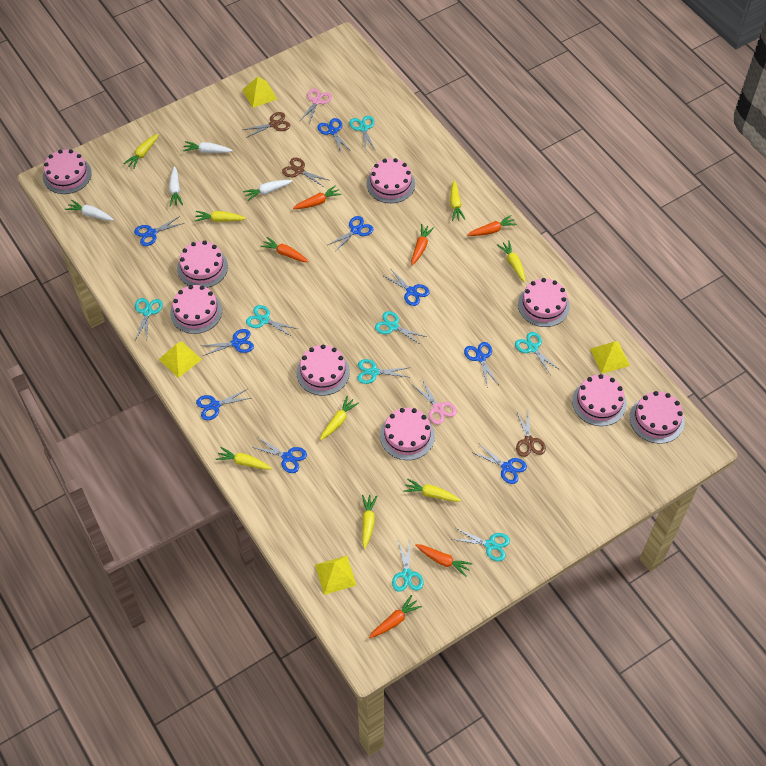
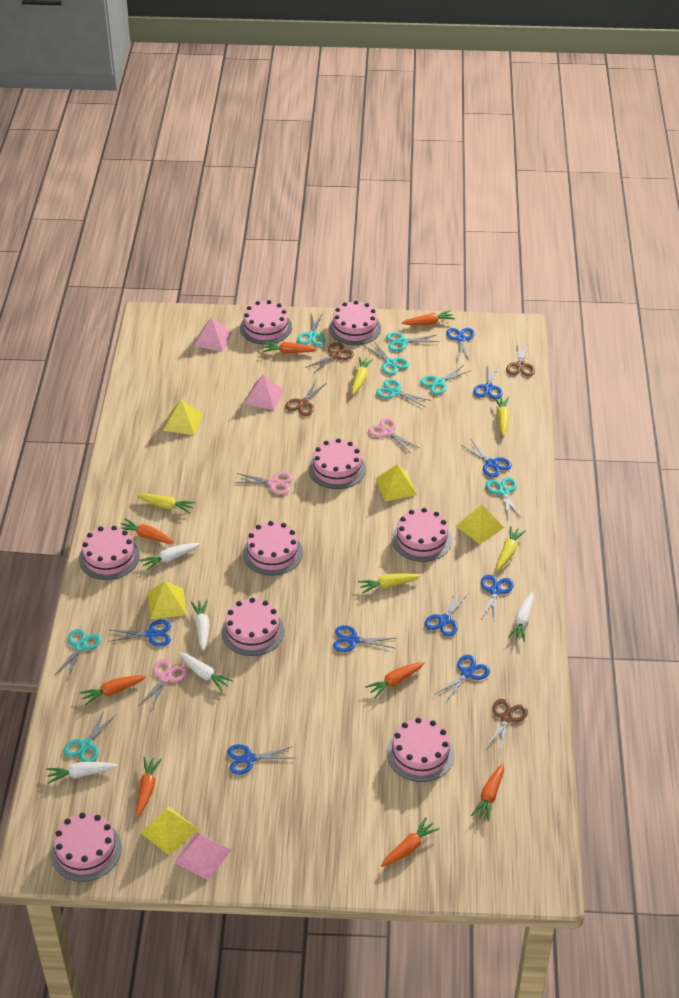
brown scissors: 3 -> 4
orange carrot: 6 -> 8
pink pyramid: 0 -> 3
pink scissors: 2 -> 3
white carrot: 4 -> 5
yellow carrot: 8 -> 5
yellow pyramid: 4 -> 5

